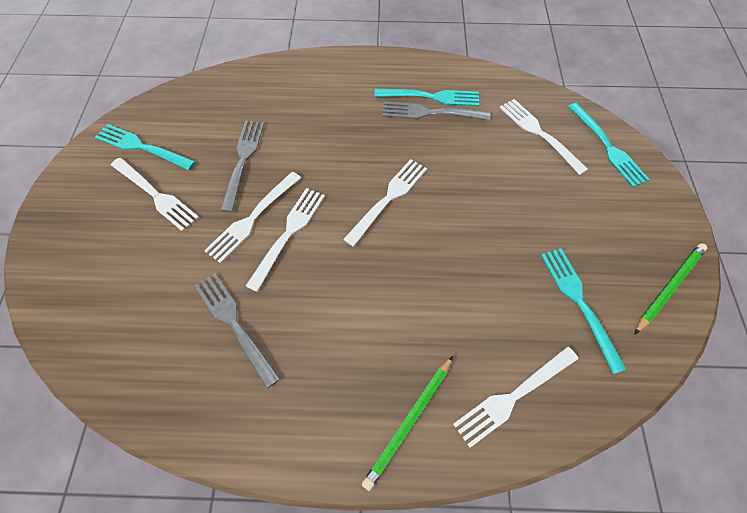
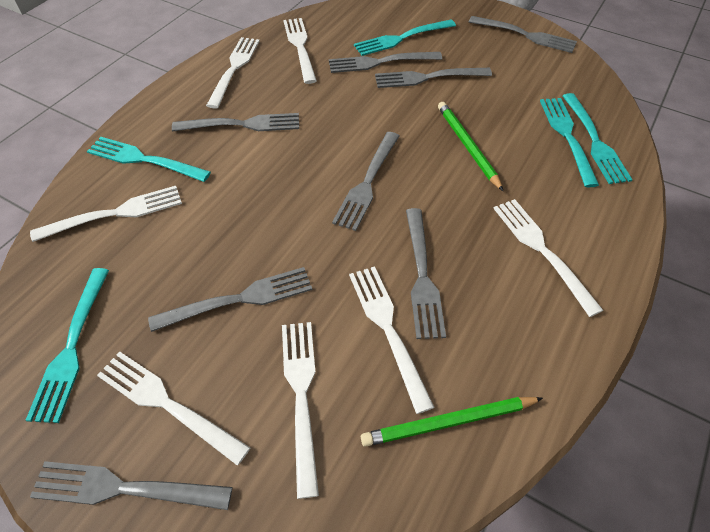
grey fork: 3 -> 8
turquoise fork: 4 -> 5
white fork: 6 -> 7

